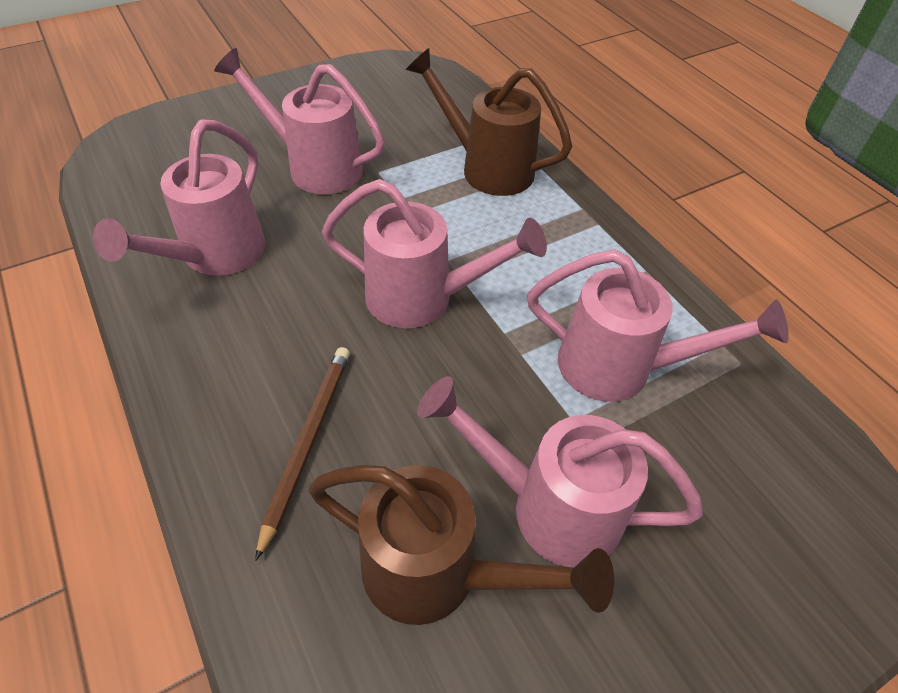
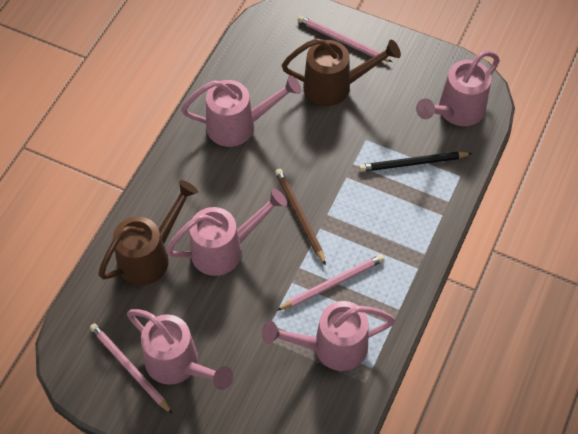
black pencil: 0 -> 1
pink pencil: 0 -> 3

